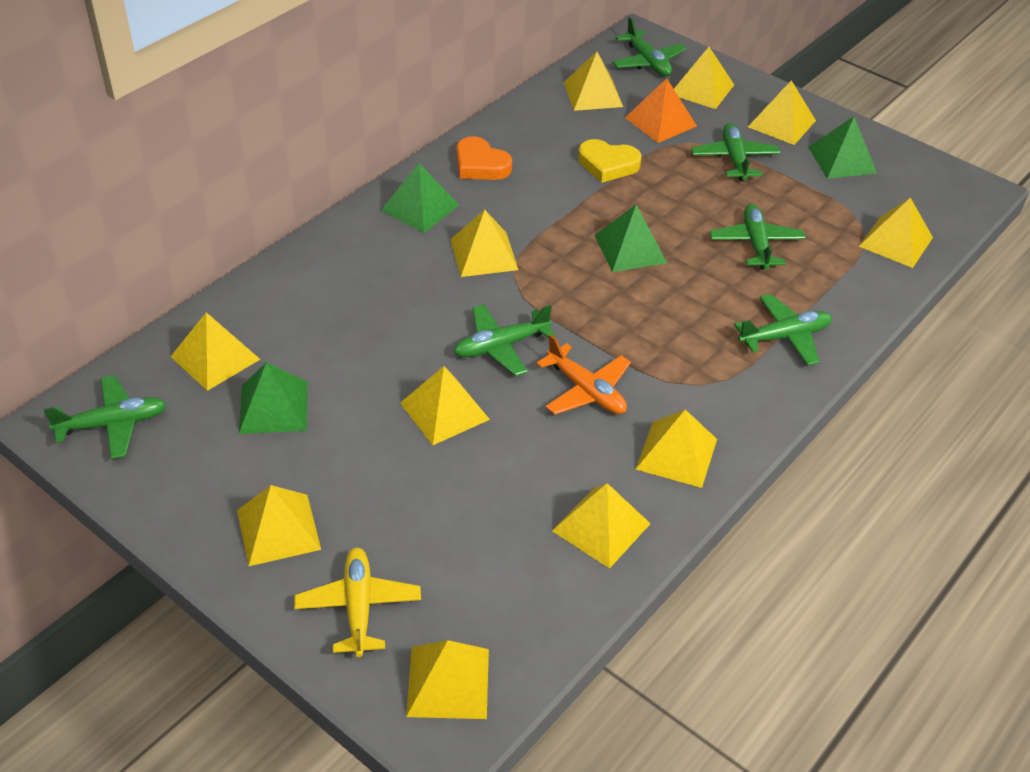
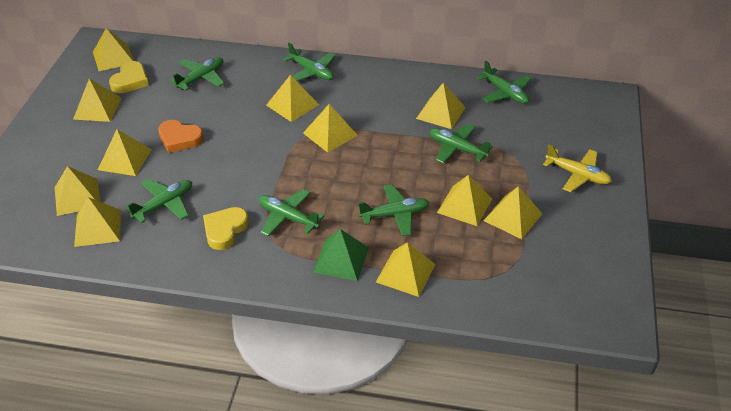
green plane: 6 -> 7
green pyramid: 4 -> 1
orange plane: 1 -> 0
orange pyramid: 1 -> 0
yellow heart: 1 -> 2

